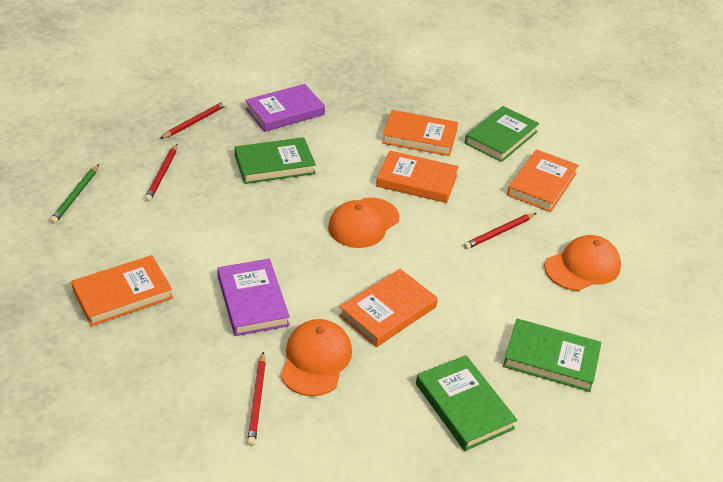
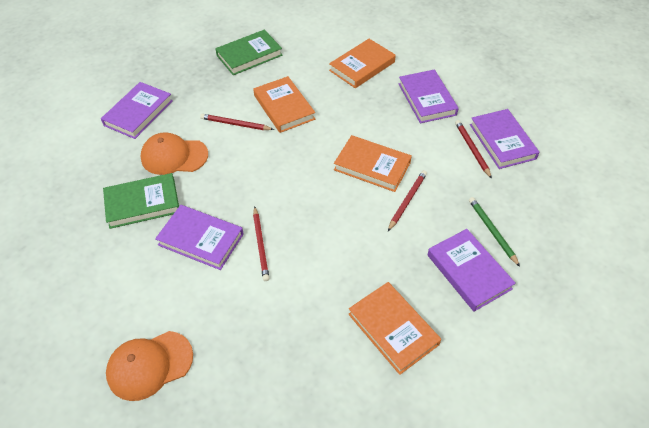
green book: 4 -> 2
orange book: 5 -> 4
orange cap: 3 -> 2
purple book: 2 -> 5

